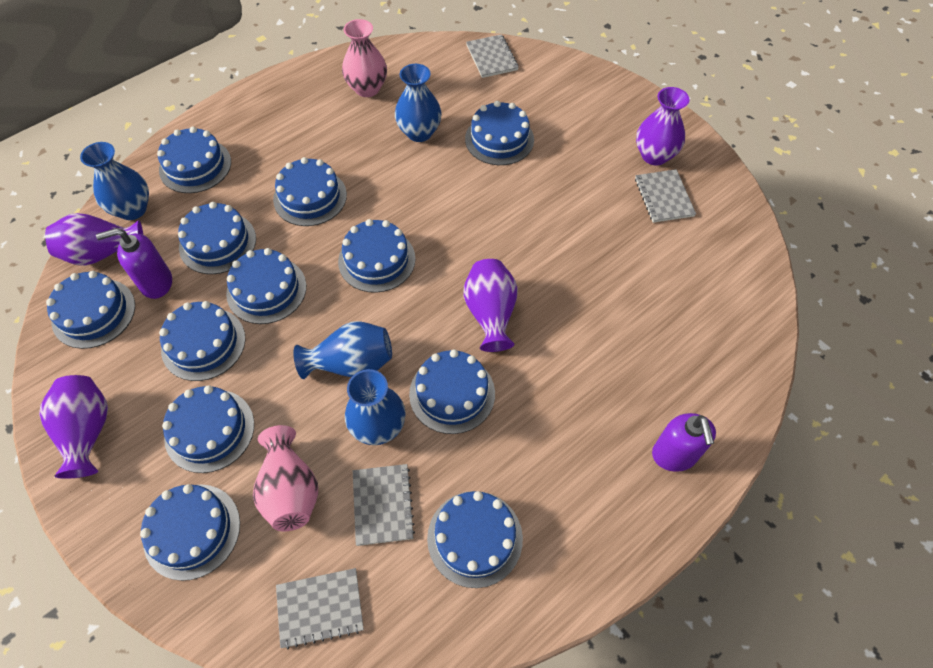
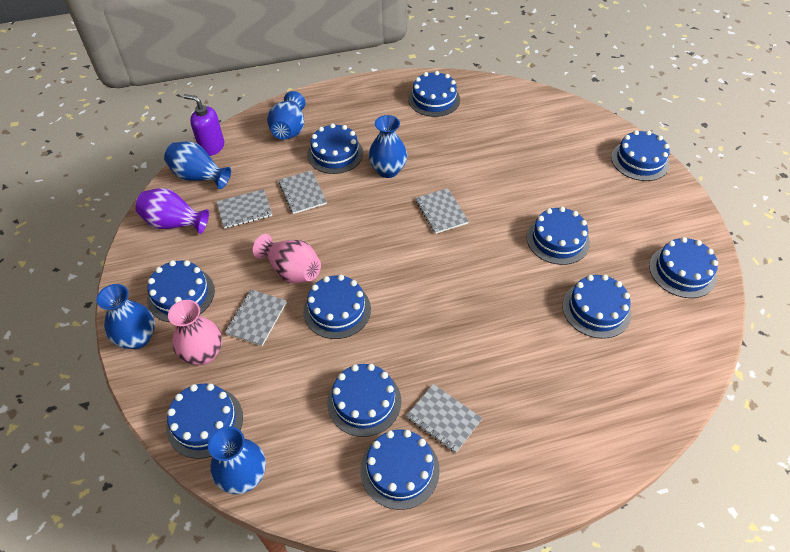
blue cake: 12 -> 11
blue vase: 4 -> 5
grey notebook: 4 -> 5
purple soap dispenser: 2 -> 1
purple vase: 4 -> 1

